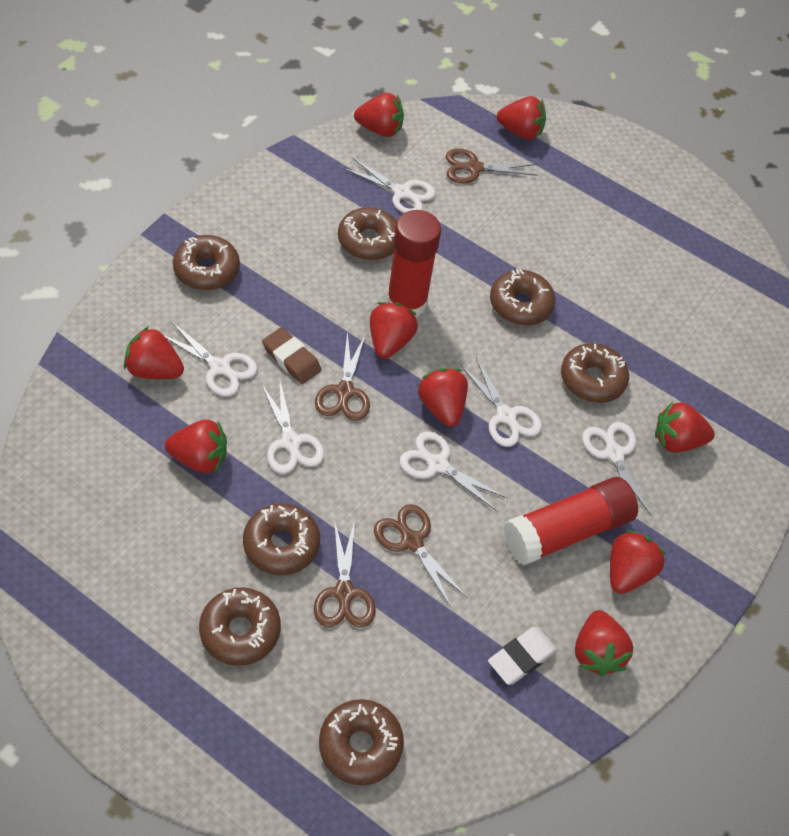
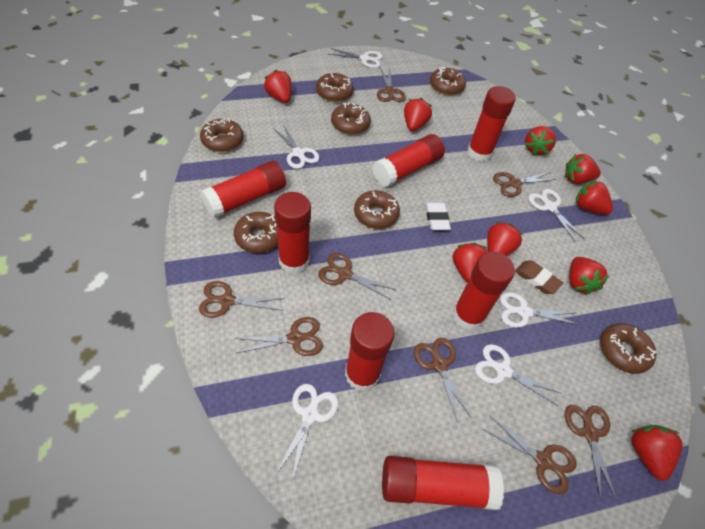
brown scissors: 4 -> 8
red glue stick: 2 -> 7

